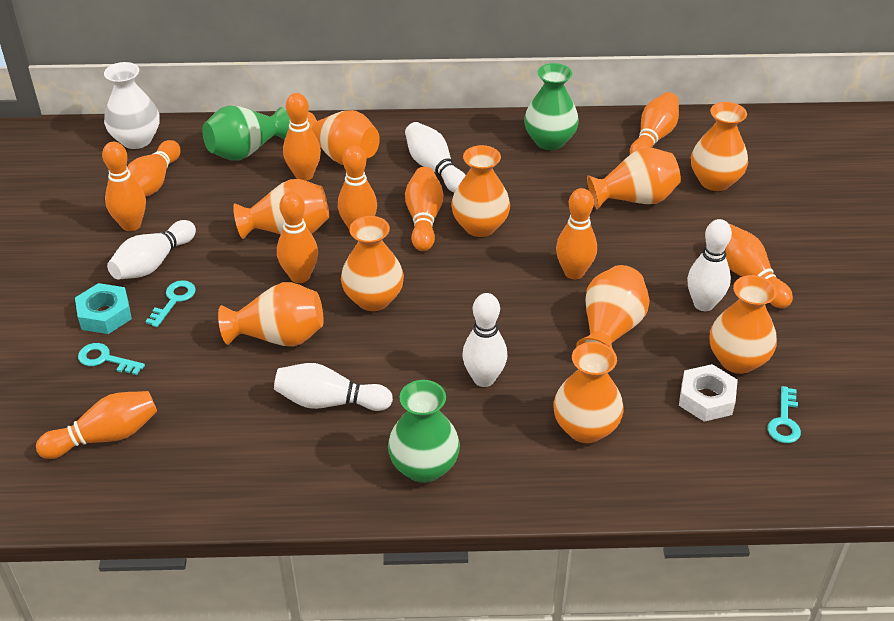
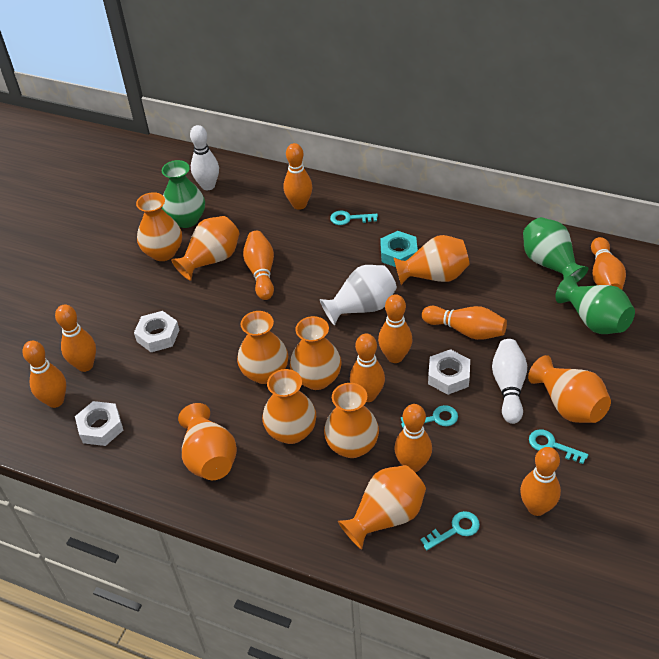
turquoise key: 3 -> 4
white bowling pin: 5 -> 2
white nut: 1 -> 3

